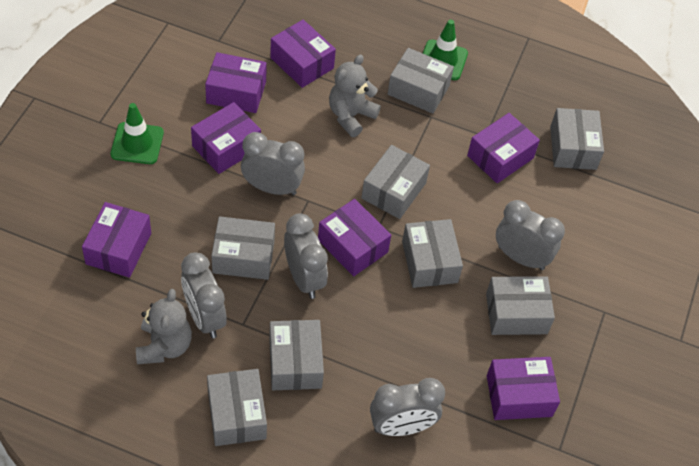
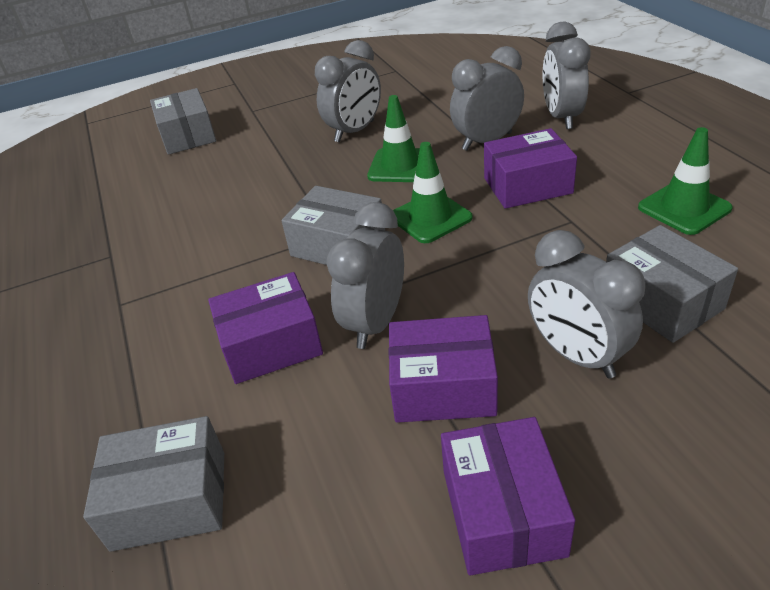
green traffic cone: 2 -> 3
grey box: 8 -> 4
grey teddy bear: 2 -> 0
purple box: 7 -> 4

